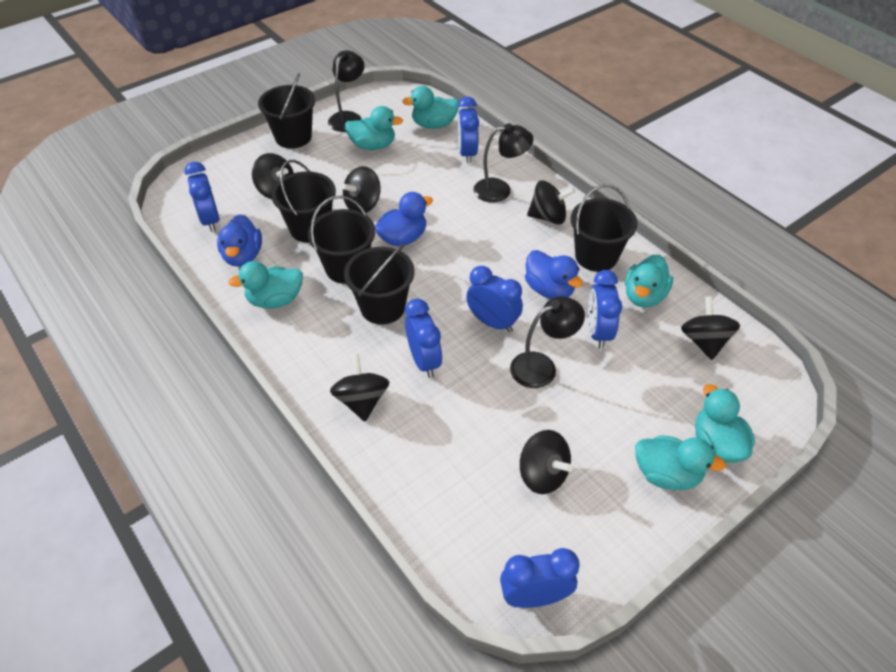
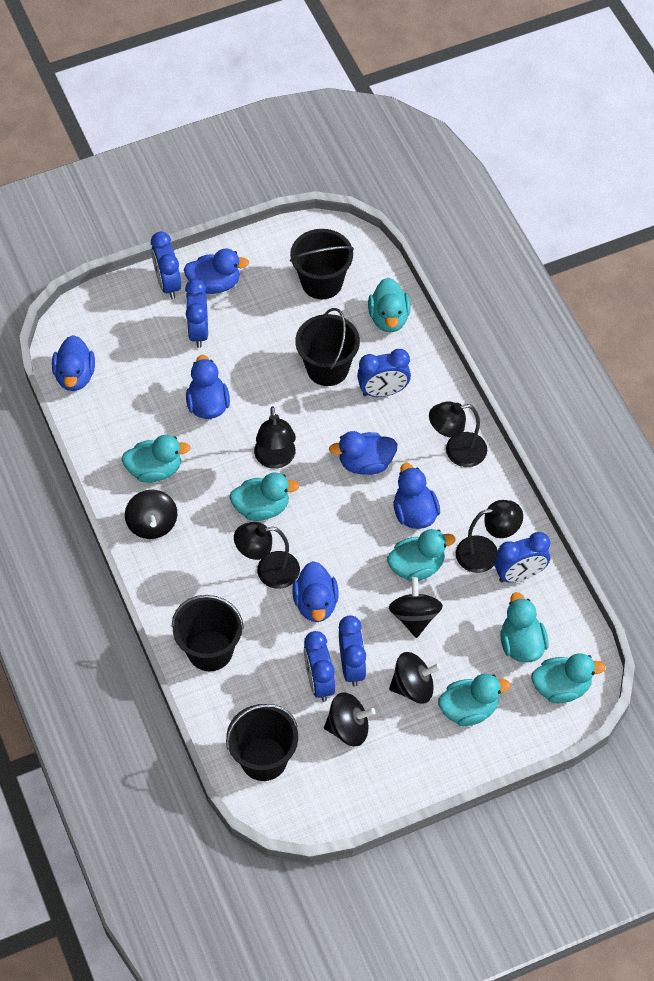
black bucket: 5 -> 4
black lamp: 3 -> 4
black spinning top: 6 -> 4
blue duck: 3 -> 6
turquoise duck: 6 -> 7

